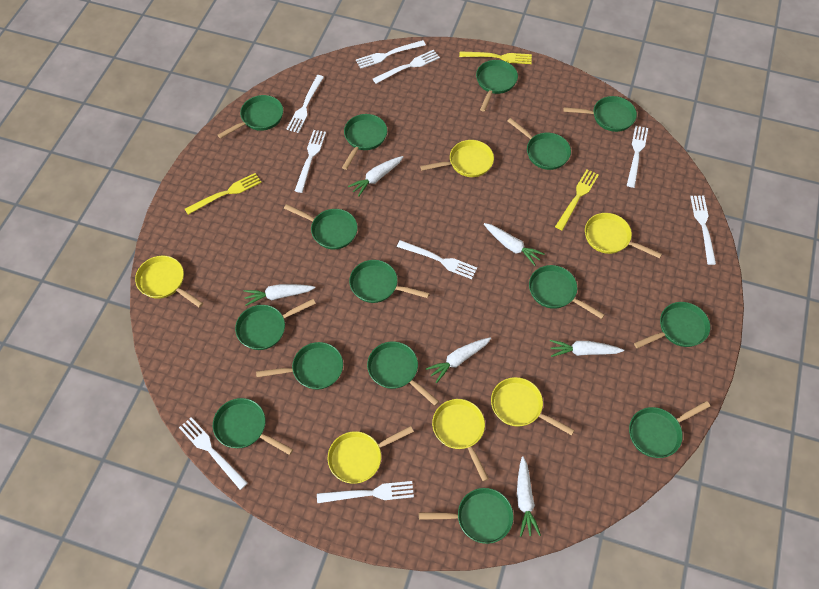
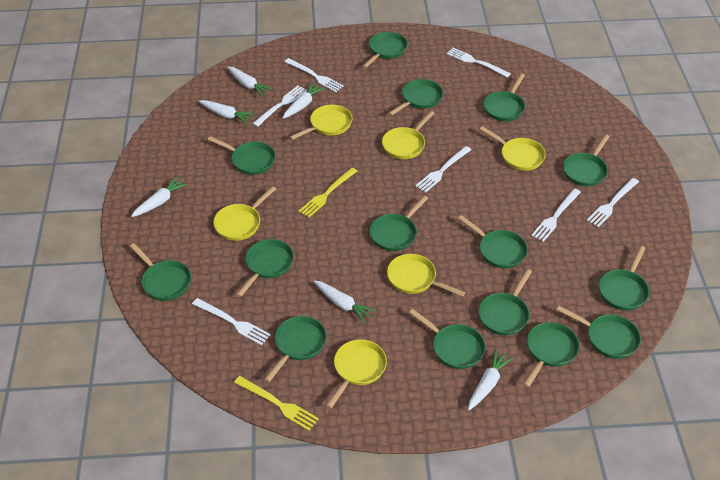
white fork: 9 -> 7
yellow fork: 3 -> 2

